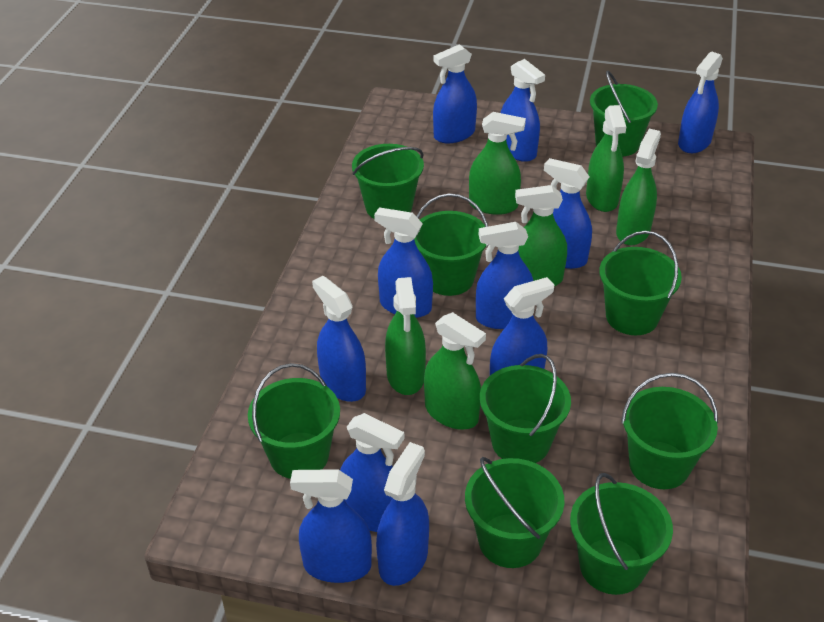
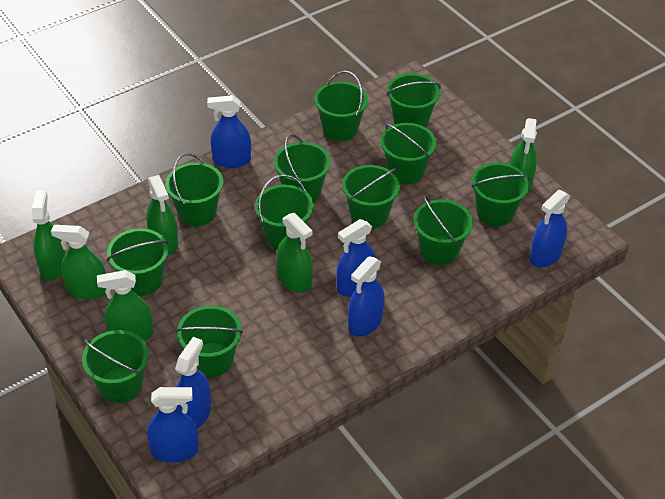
blue spray bottle: 11 -> 6
green bucket: 9 -> 12

